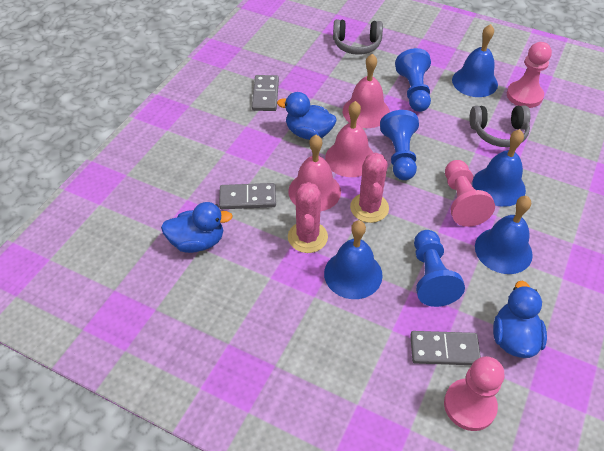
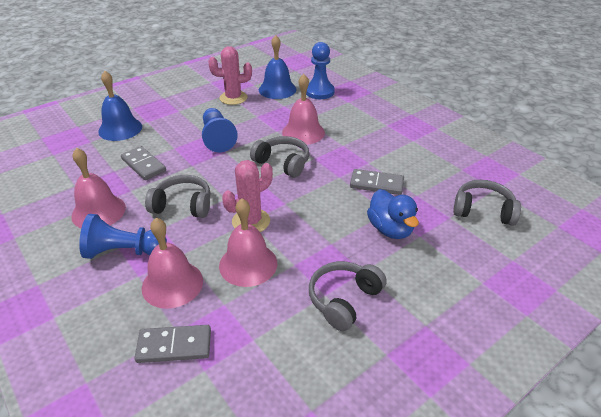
blue bell: 4 -> 2
blue duck: 3 -> 1
grey headphones: 2 -> 4
pink bell: 3 -> 4
pink pawn: 3 -> 0

